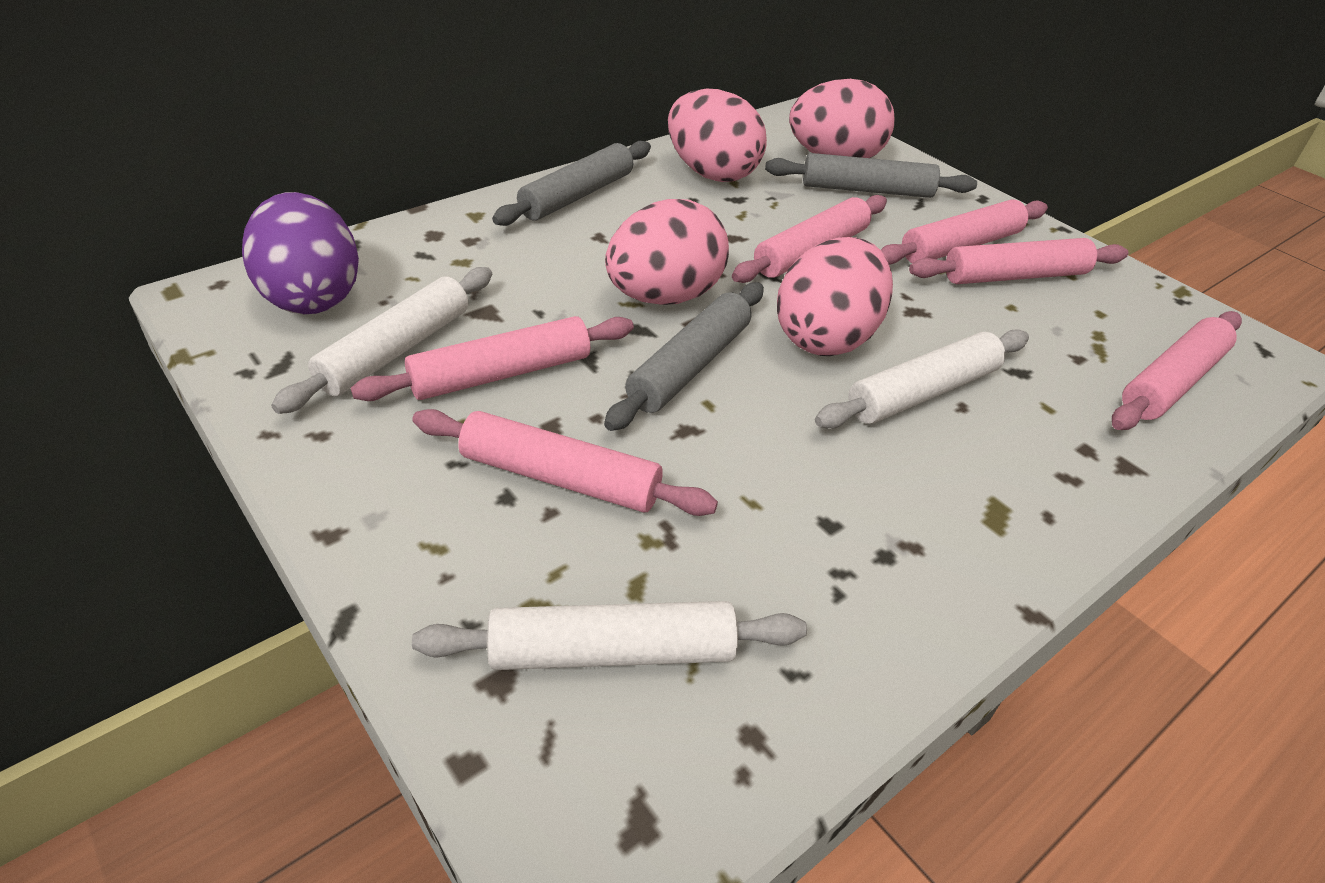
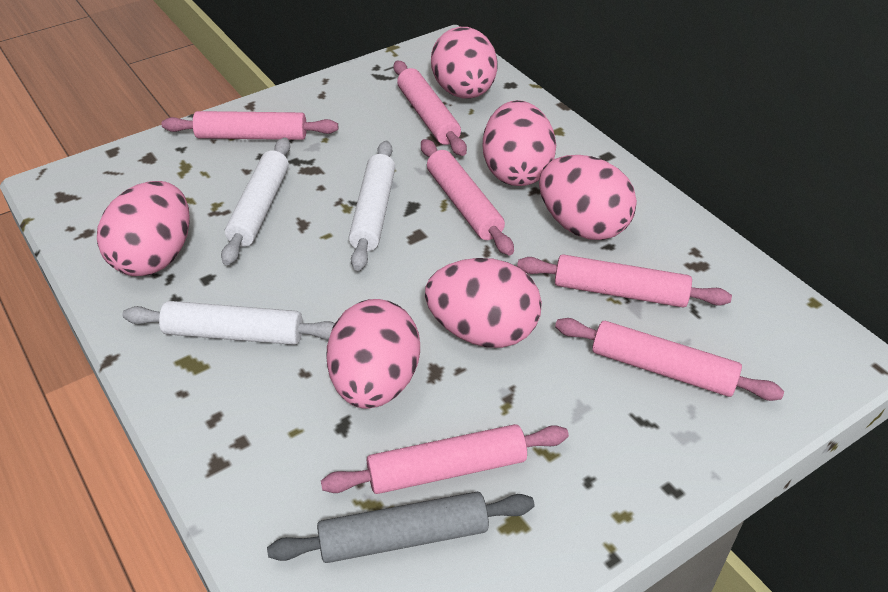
grey rolling pin: 3 -> 1
pink egg: 4 -> 6
purple egg: 1 -> 0

